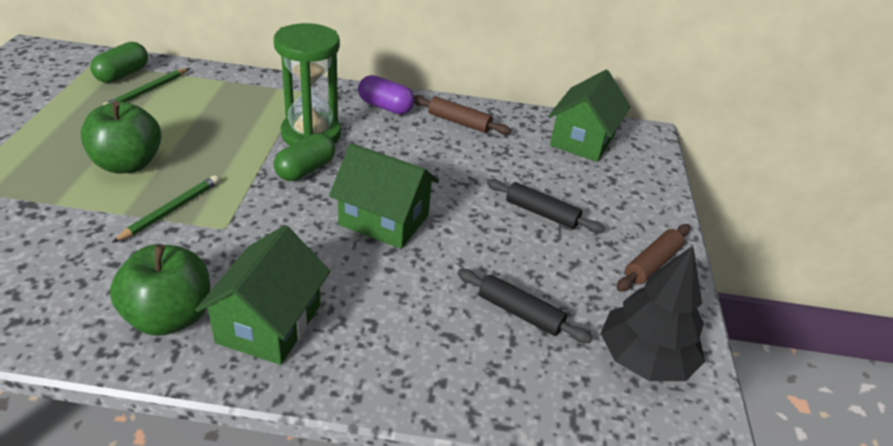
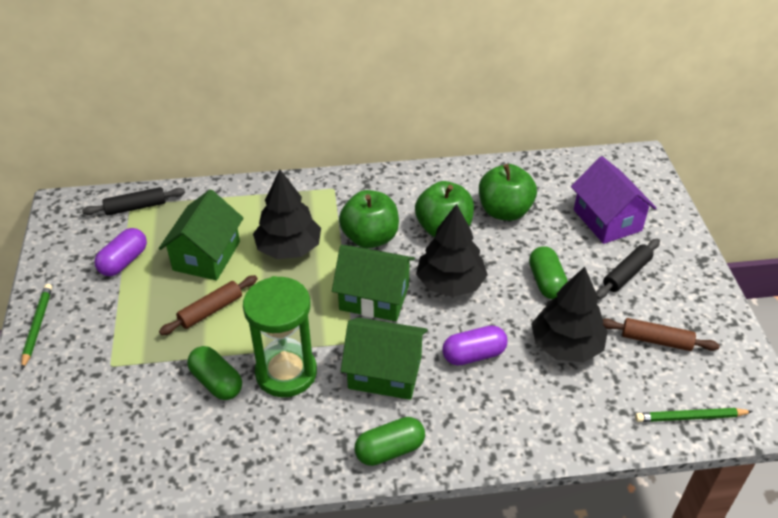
black tree: 1 -> 3
green apple: 2 -> 3
green capsule: 2 -> 3
purple capsule: 1 -> 2
purple house: 0 -> 1

